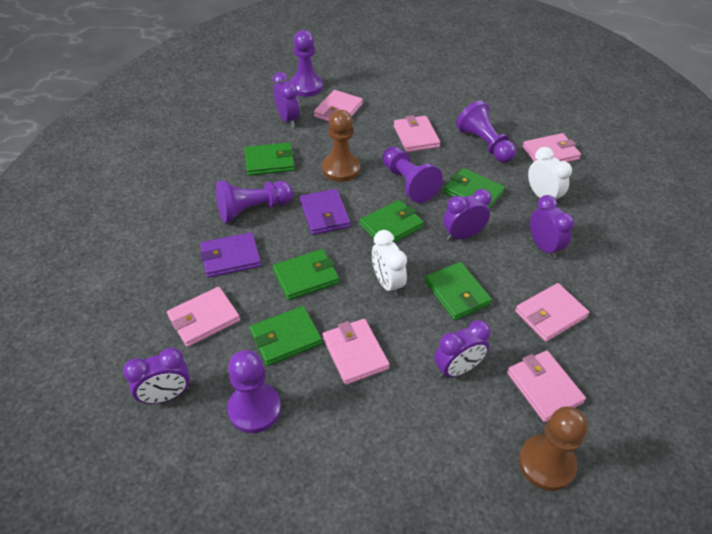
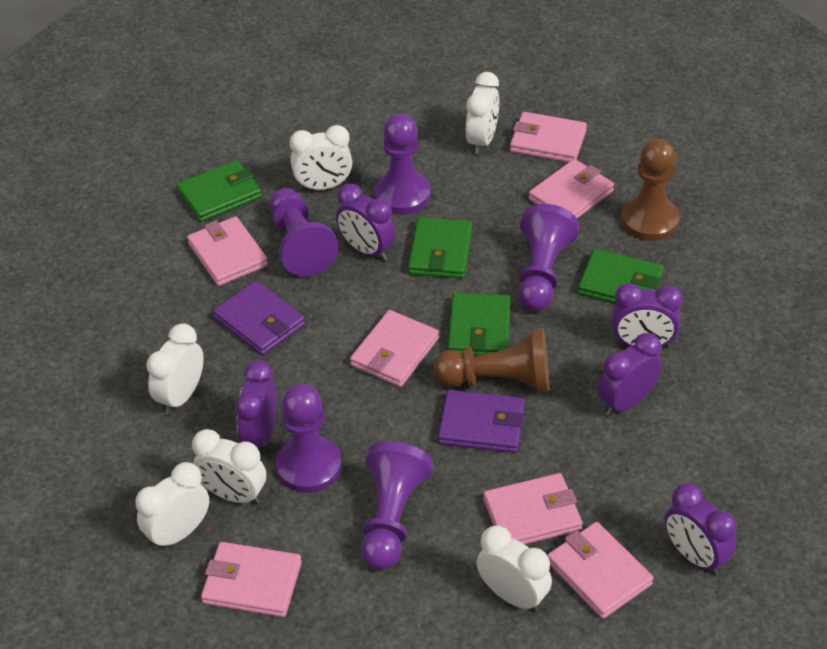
green wallet: 6 -> 4
white clock: 2 -> 6

